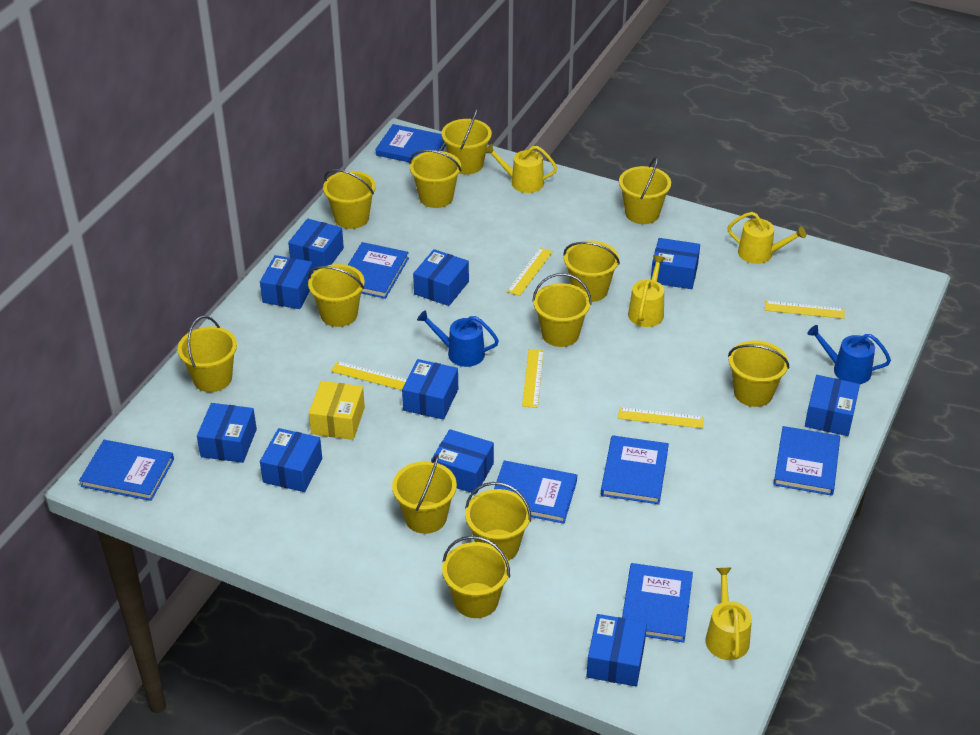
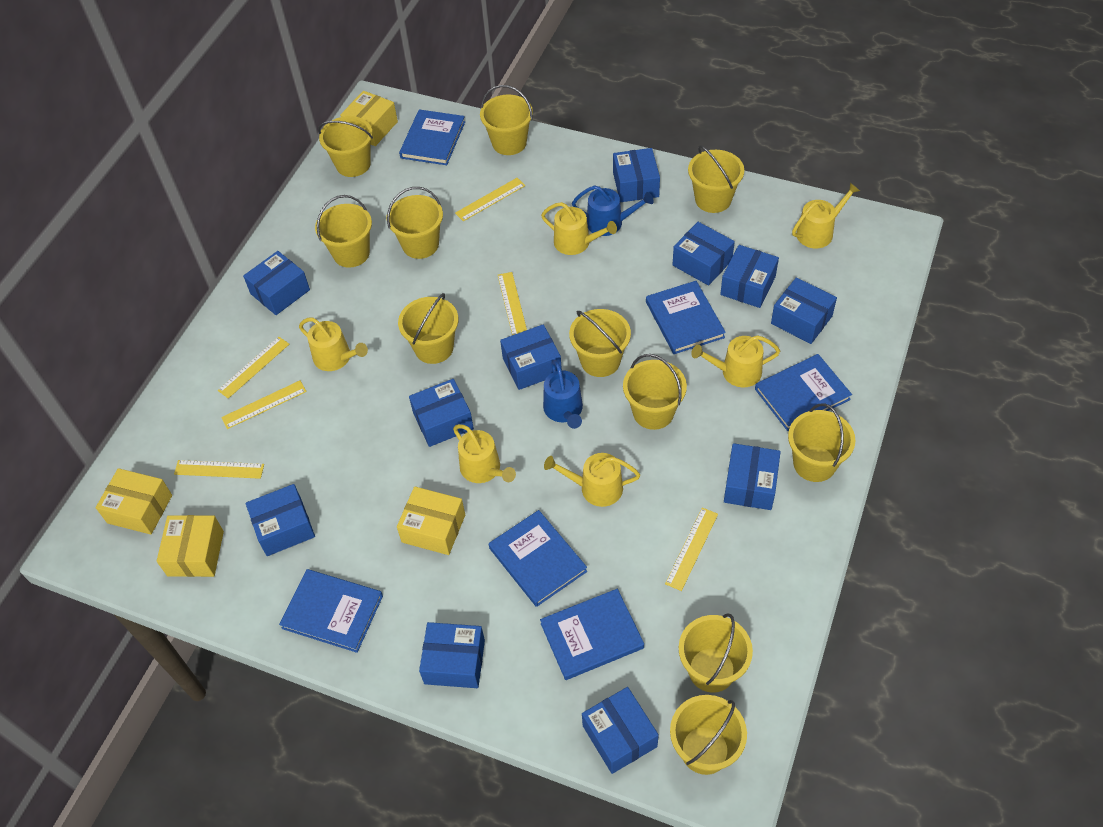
blue book: 7 -> 6
blue box: 10 -> 11
yellow box: 1 -> 4
yellow bucket: 12 -> 11
yellow ruler: 5 -> 6
yellow watering can: 4 -> 6

